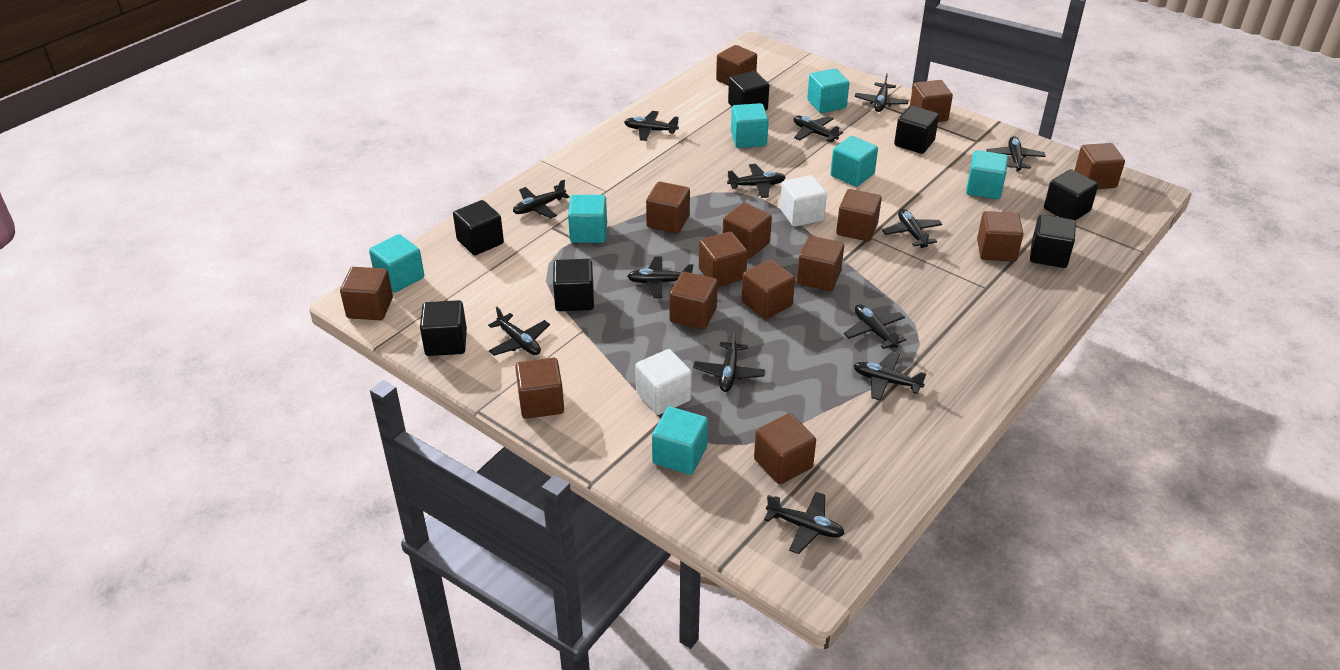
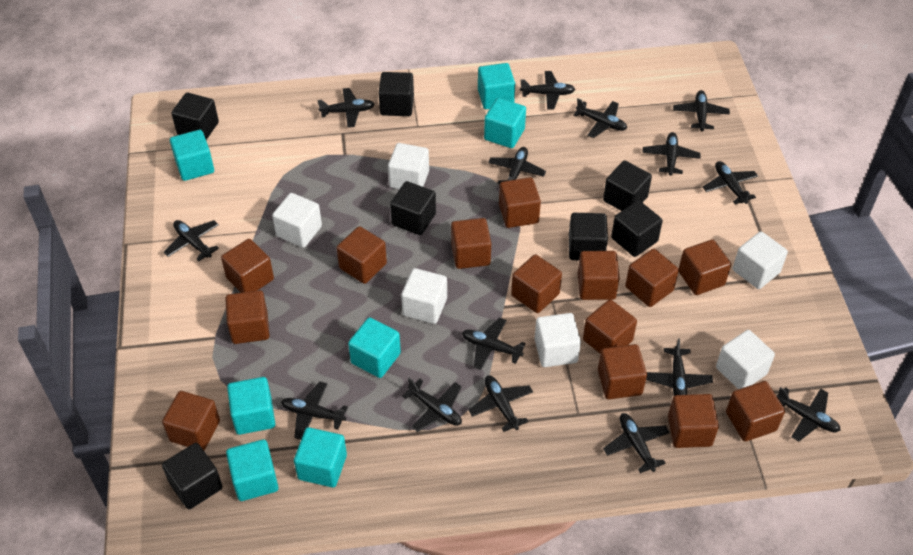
black plane: 13 -> 15
white cube: 2 -> 6

